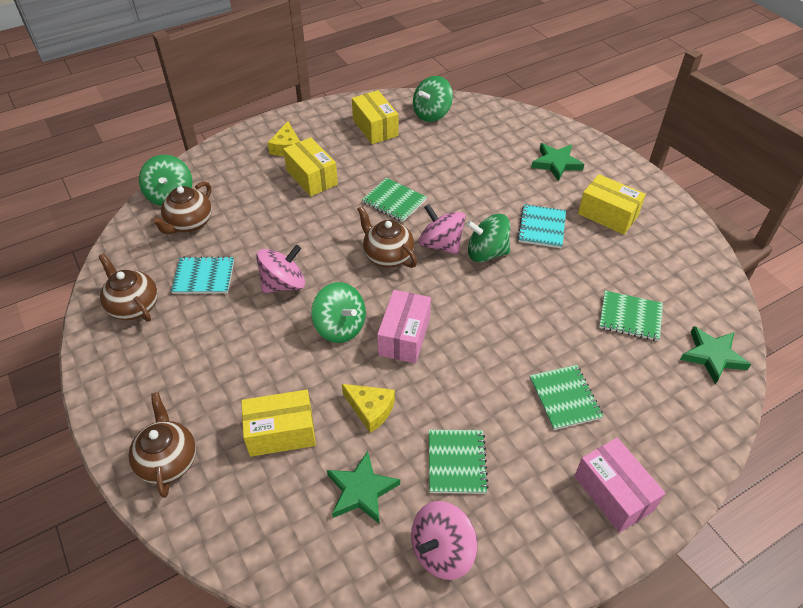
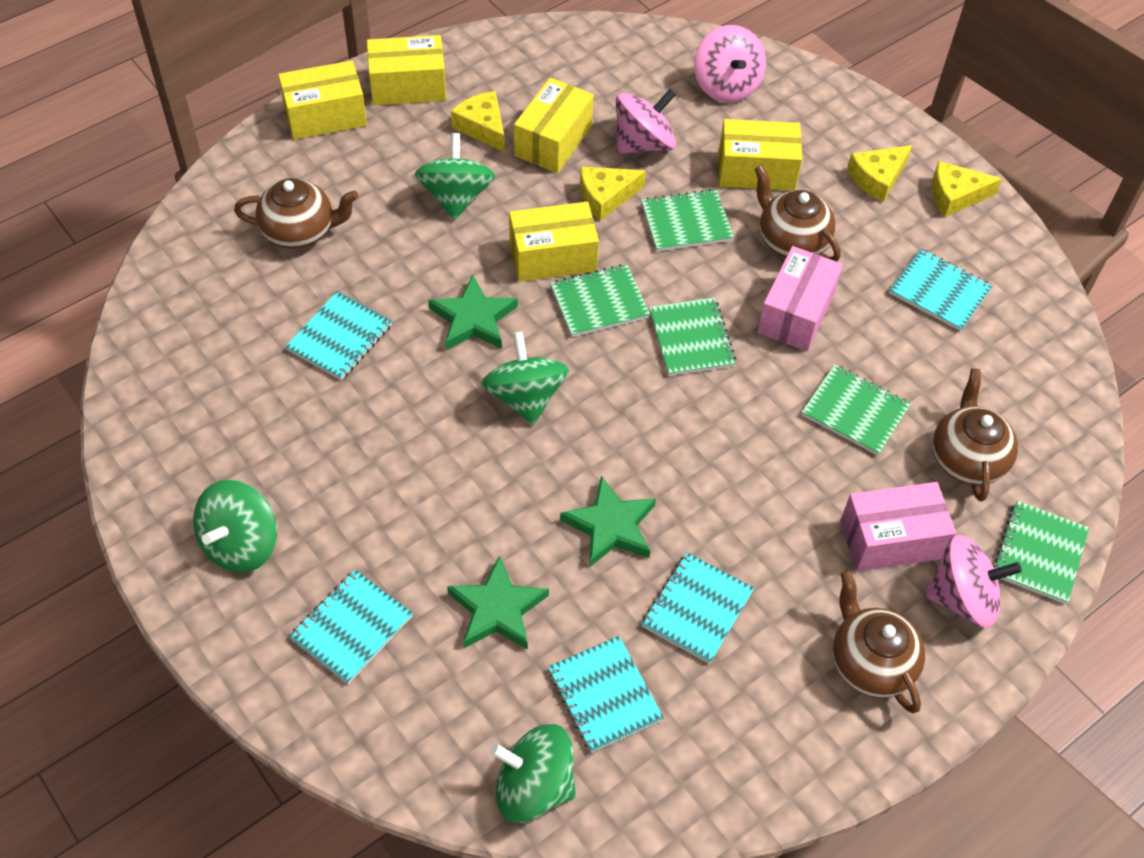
green notebook: 4 -> 5
turquoise notebook: 2 -> 5
yellow box: 4 -> 5
yellow cheese: 2 -> 4

